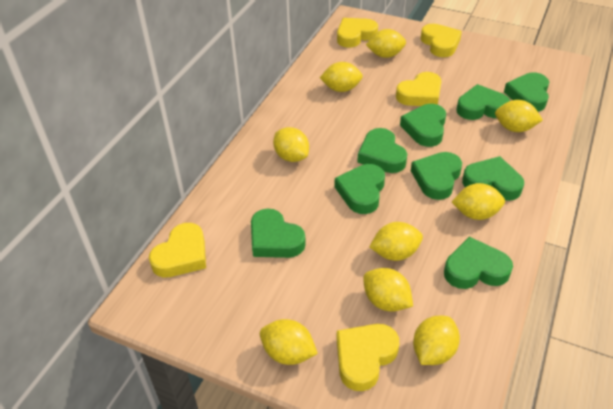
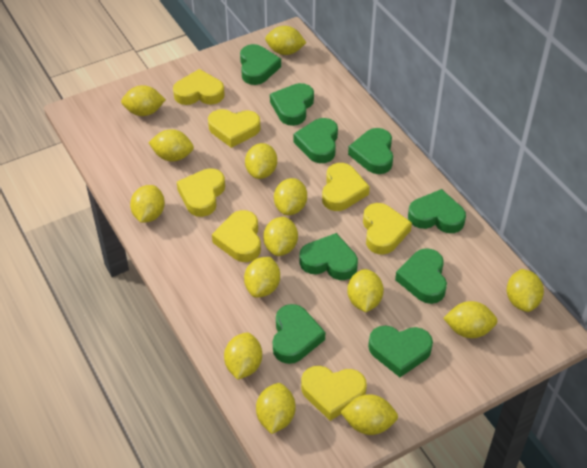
yellow heart: 5 -> 7
yellow lemon: 9 -> 14

